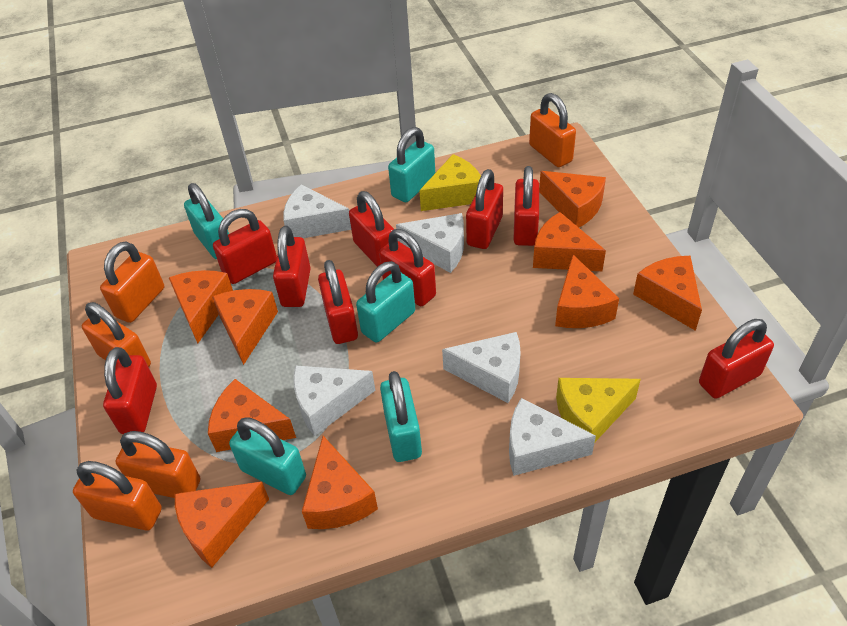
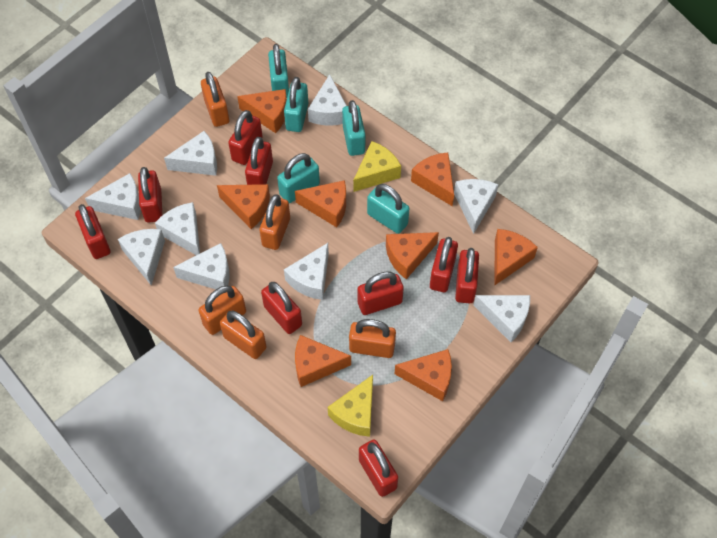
orange cheese: 9 -> 8
white cheese: 5 -> 9

